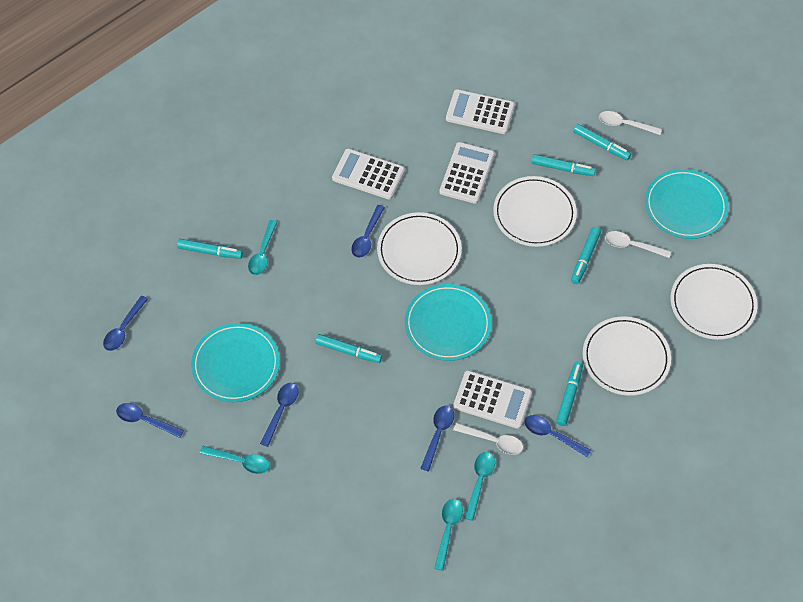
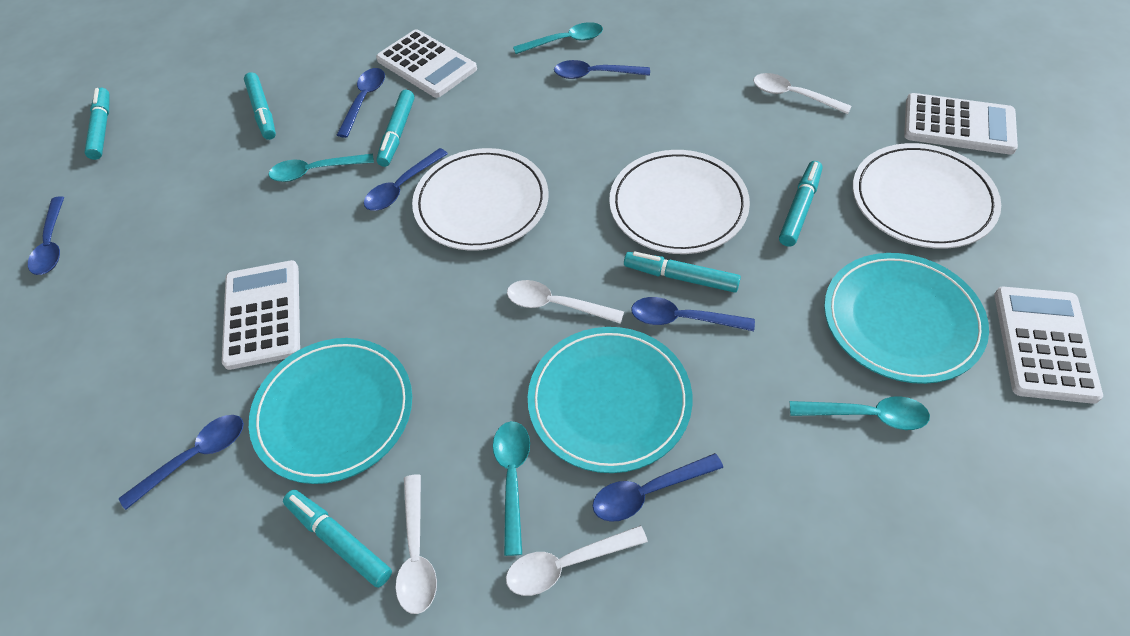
blue spoon: 6 -> 7
white plate: 4 -> 3
white spoon: 3 -> 4

